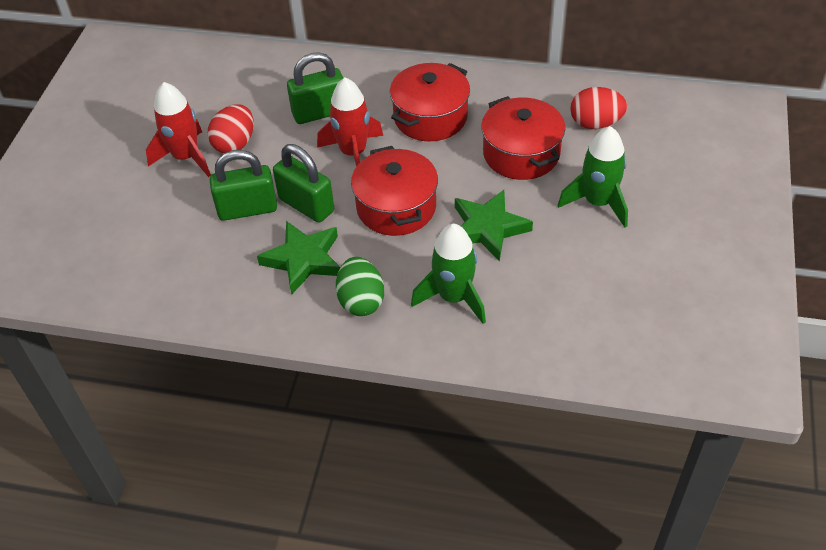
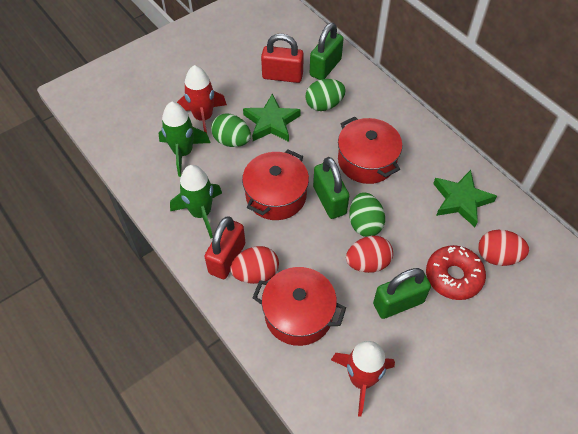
green egg: 1 -> 3
red donut: 0 -> 1
red egg: 2 -> 3
red padlock: 0 -> 2

